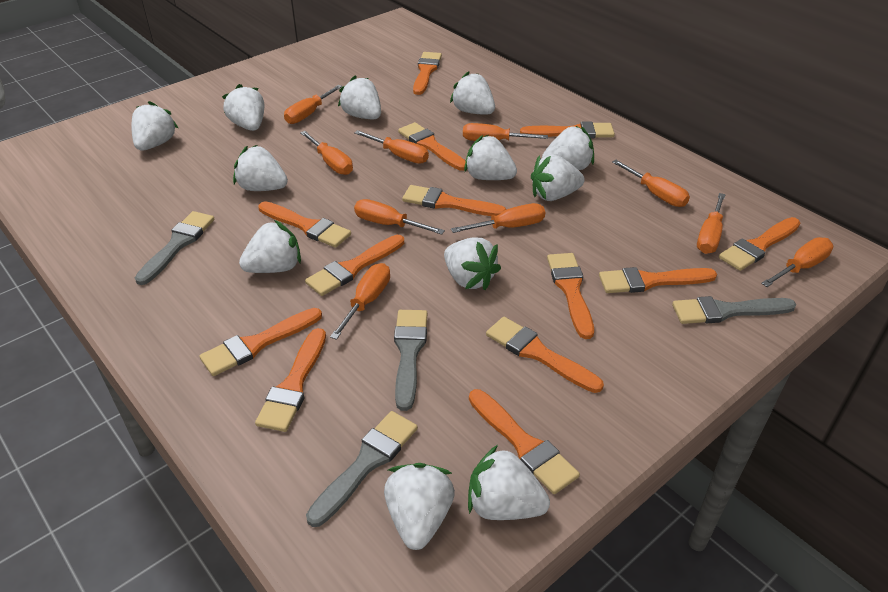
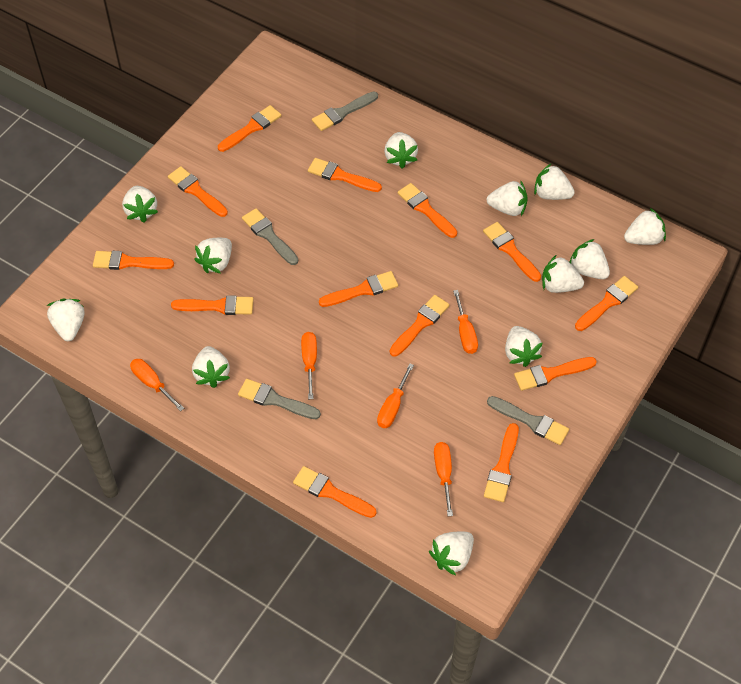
orange screwdriver: 10 -> 5

